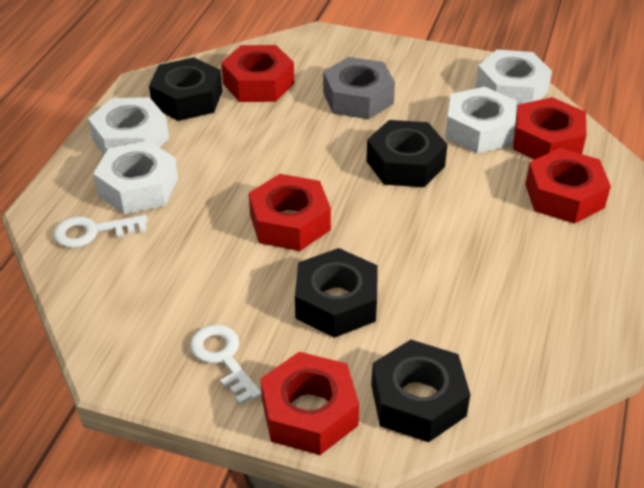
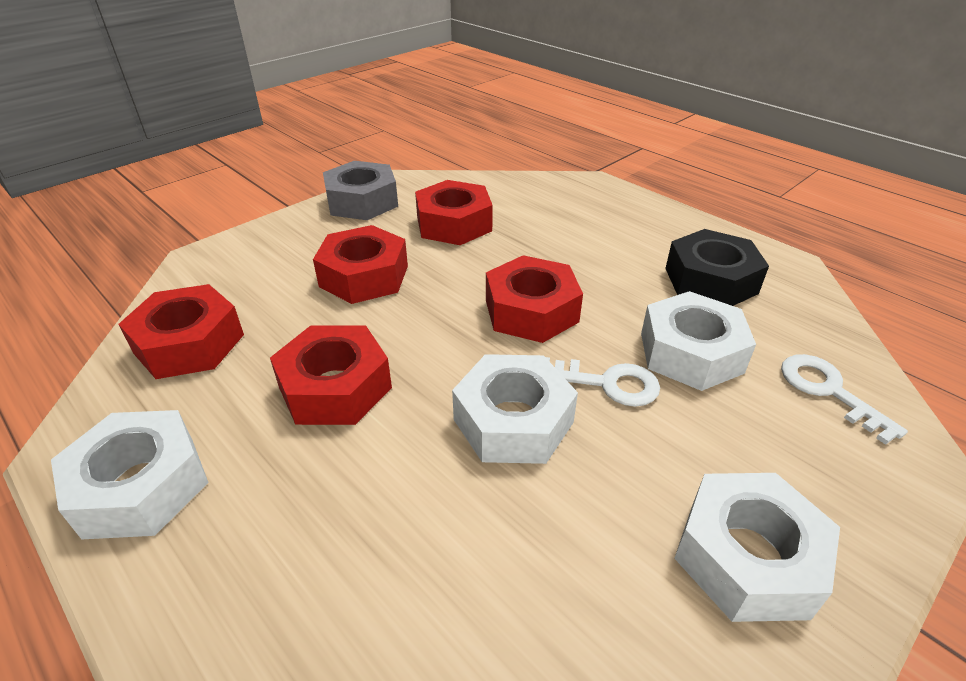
black nut: 4 -> 1

